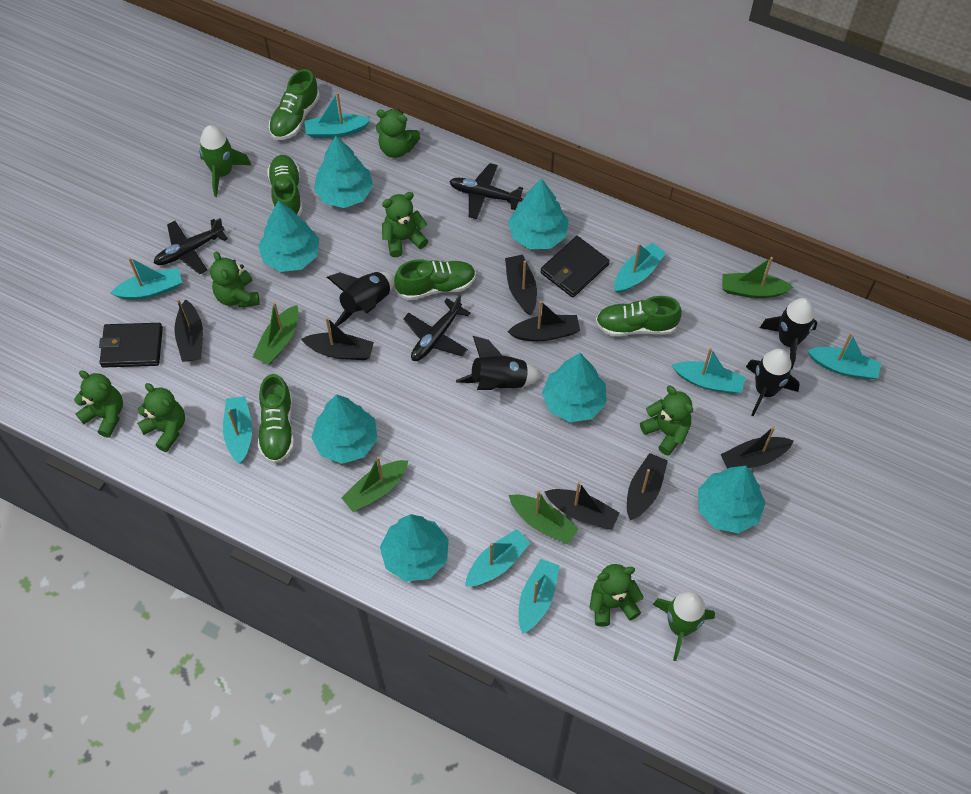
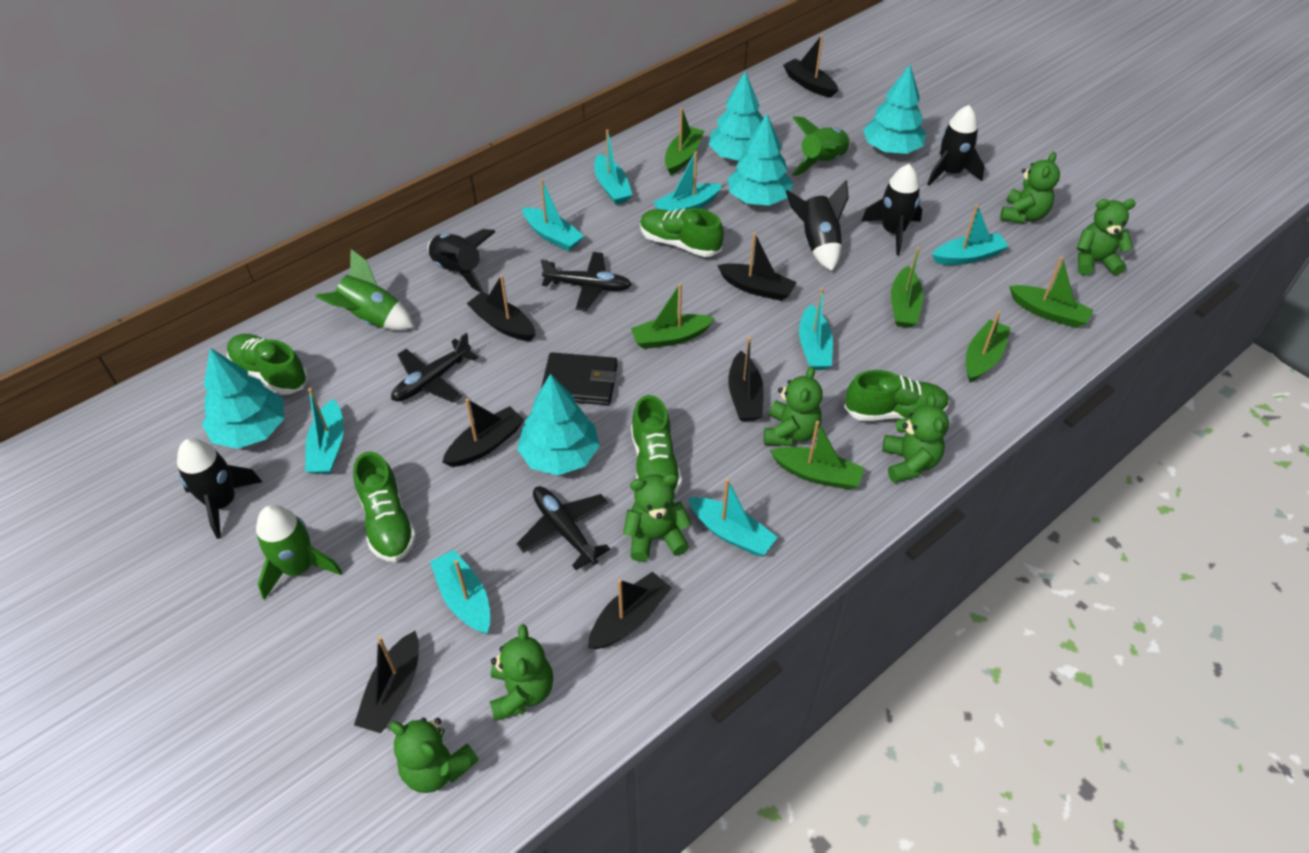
black rocket: 4 -> 5
black wallet: 2 -> 1
green boat: 4 -> 6
green rocket: 2 -> 3
turquoise tree: 7 -> 5

